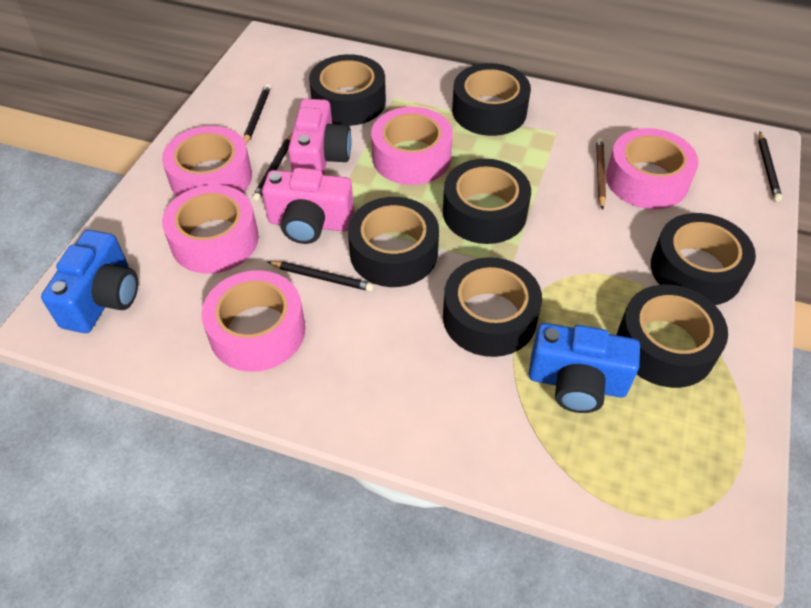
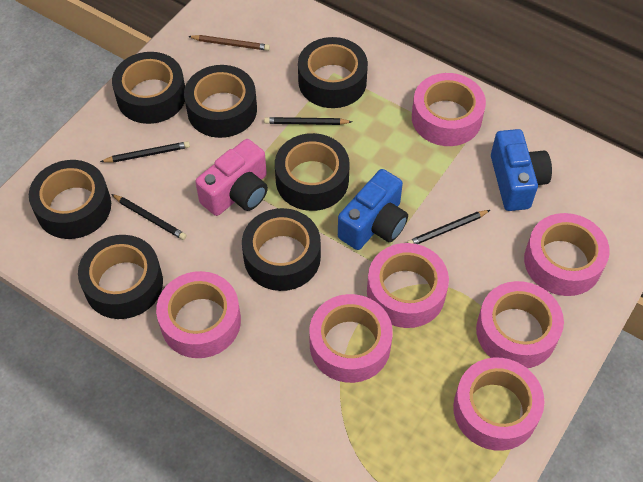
pink camera: 2 -> 1
pink tape: 5 -> 7

